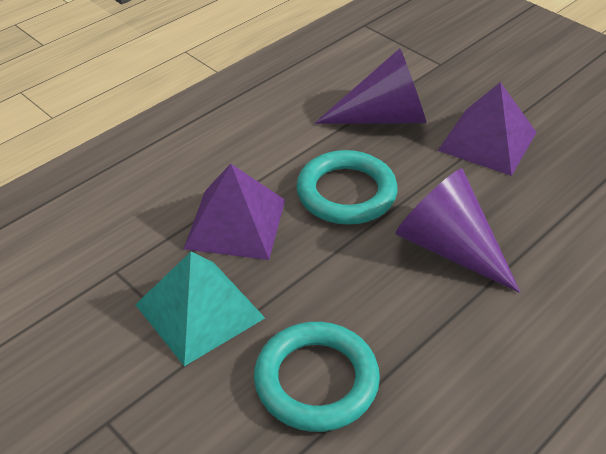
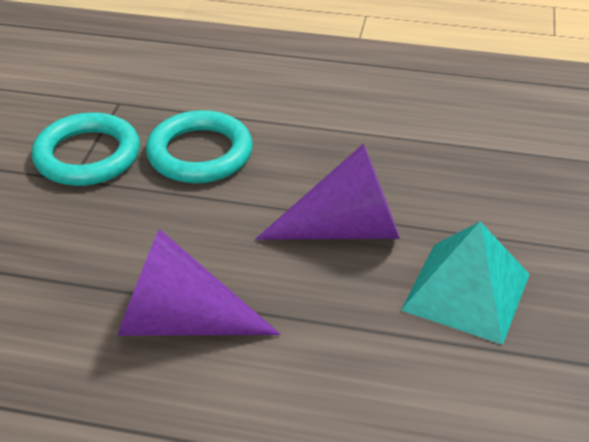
purple pyramid: 2 -> 0

